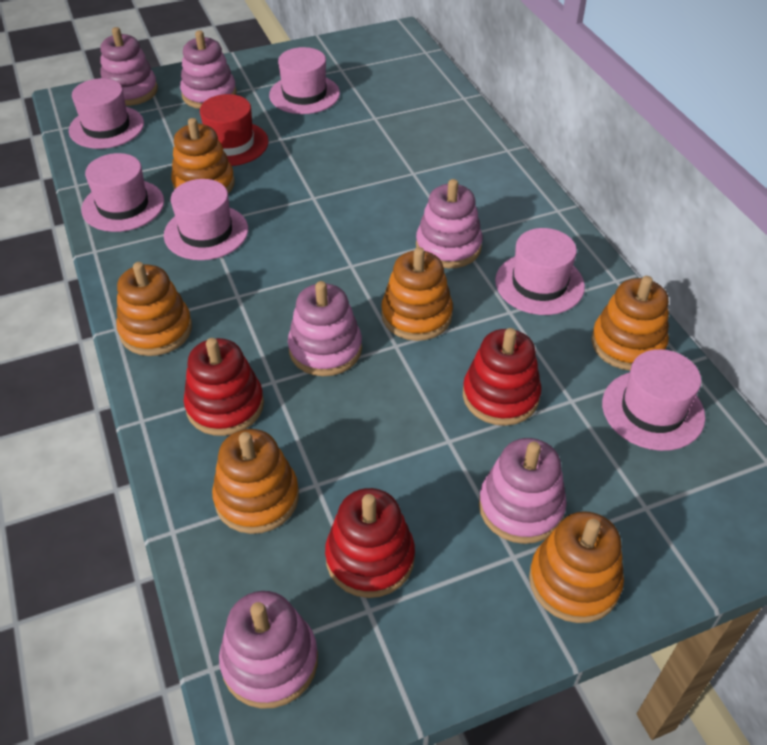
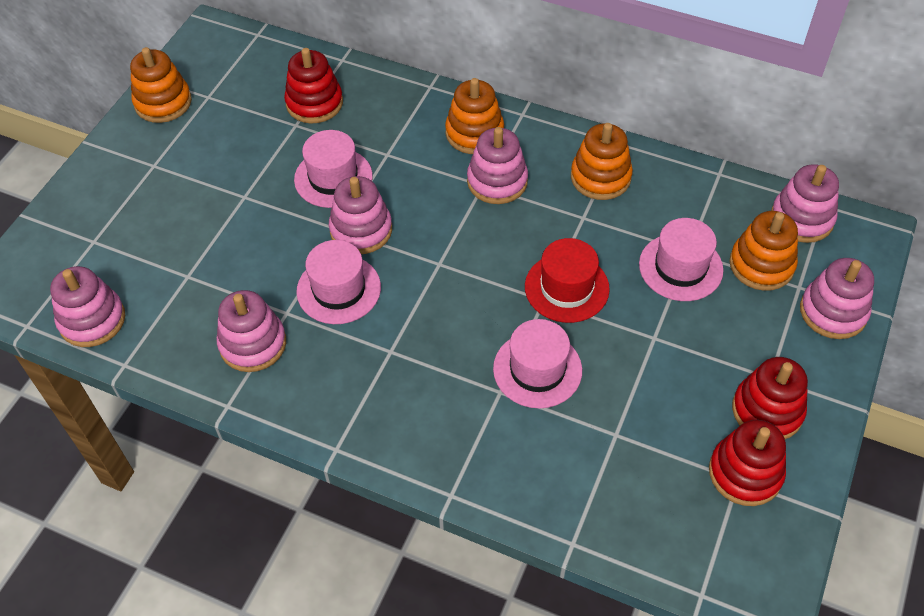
orange stacking toy: 6 -> 4
pink hat: 6 -> 4

